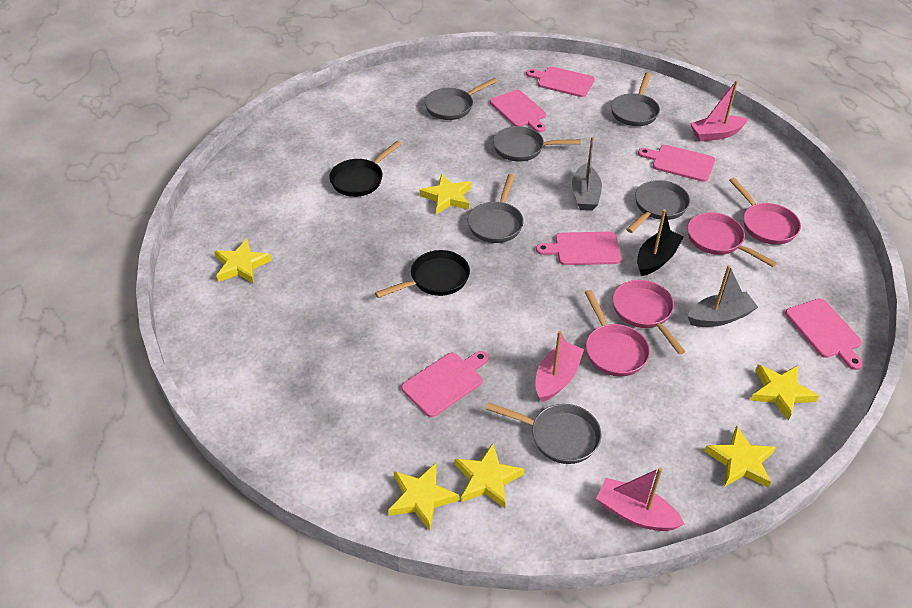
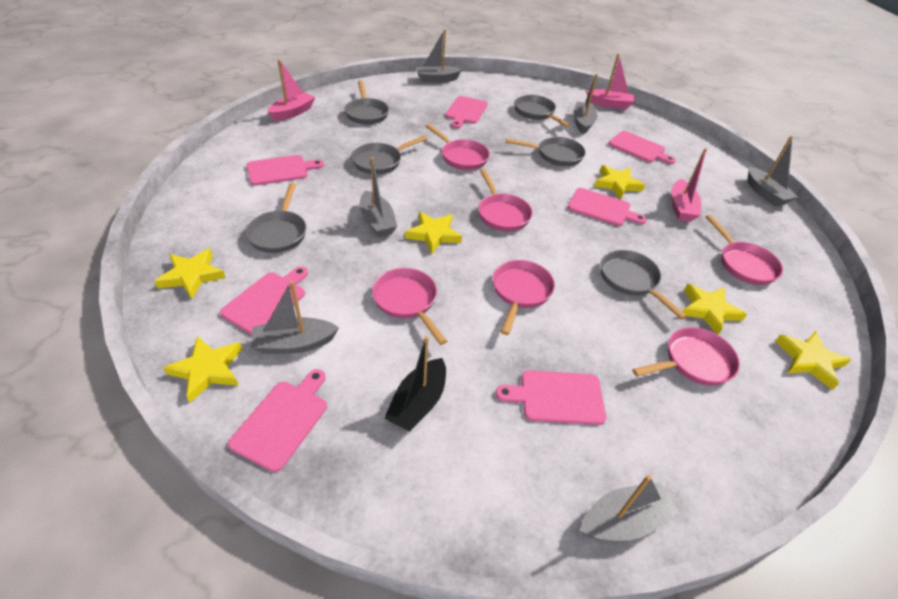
black pan: 2 -> 0
grey boat: 2 -> 6
pink cutting board: 6 -> 7
pink pan: 4 -> 6

